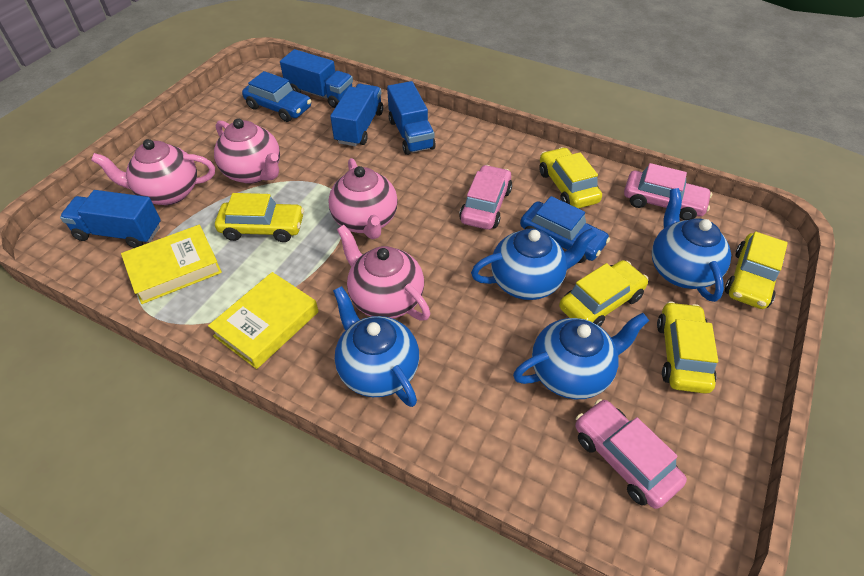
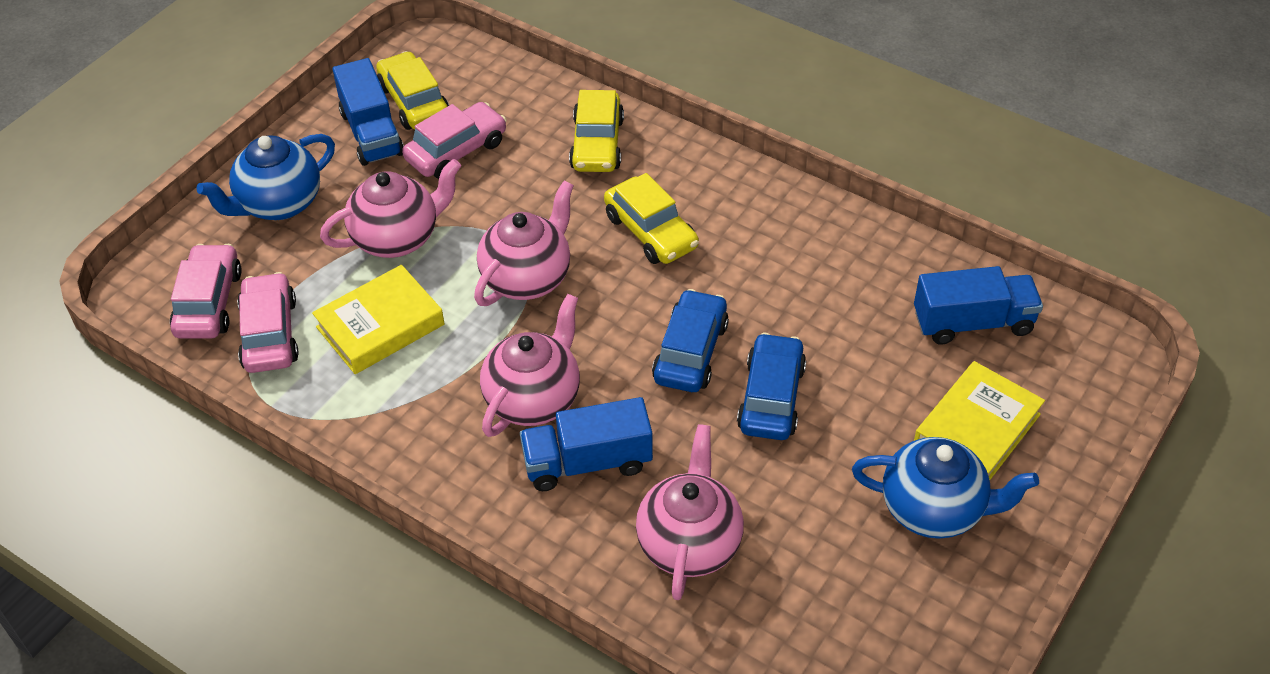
blue teapot: 4 -> 2
blue truck: 4 -> 3
yellow car: 5 -> 3

